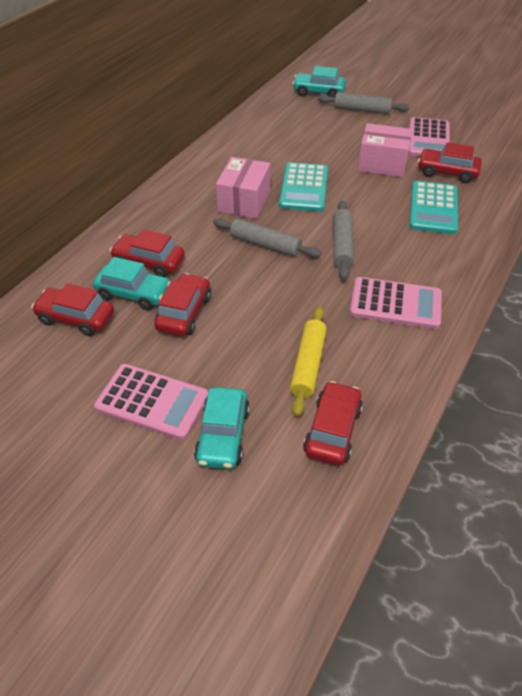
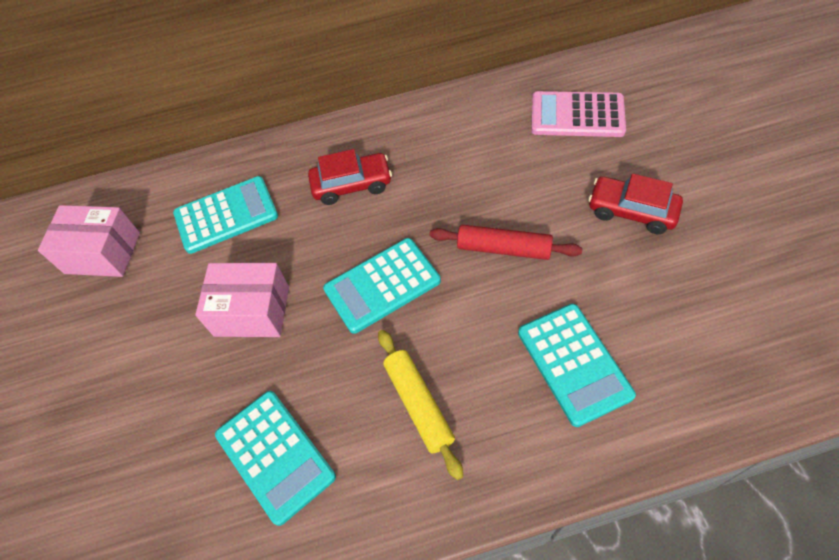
grey rolling pin: 3 -> 0
pink calculator: 3 -> 1
red car: 5 -> 2
red rolling pin: 0 -> 1
turquoise calculator: 2 -> 4
turquoise car: 3 -> 0

